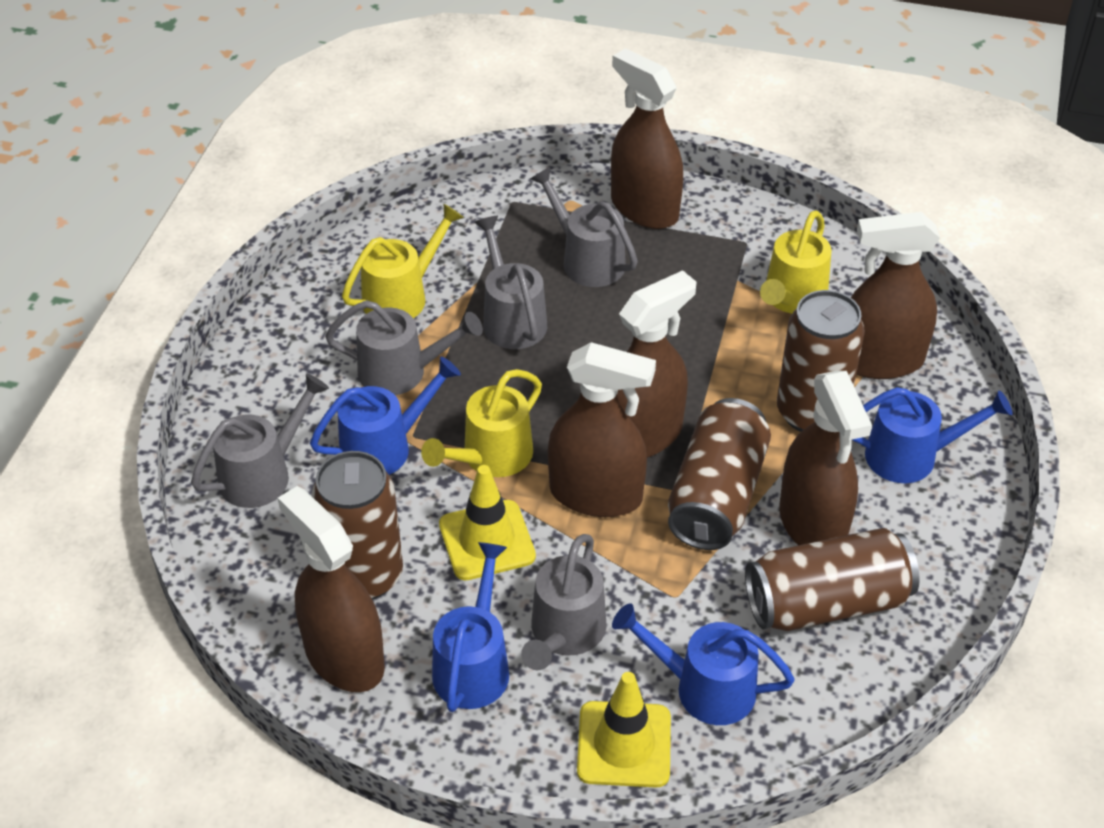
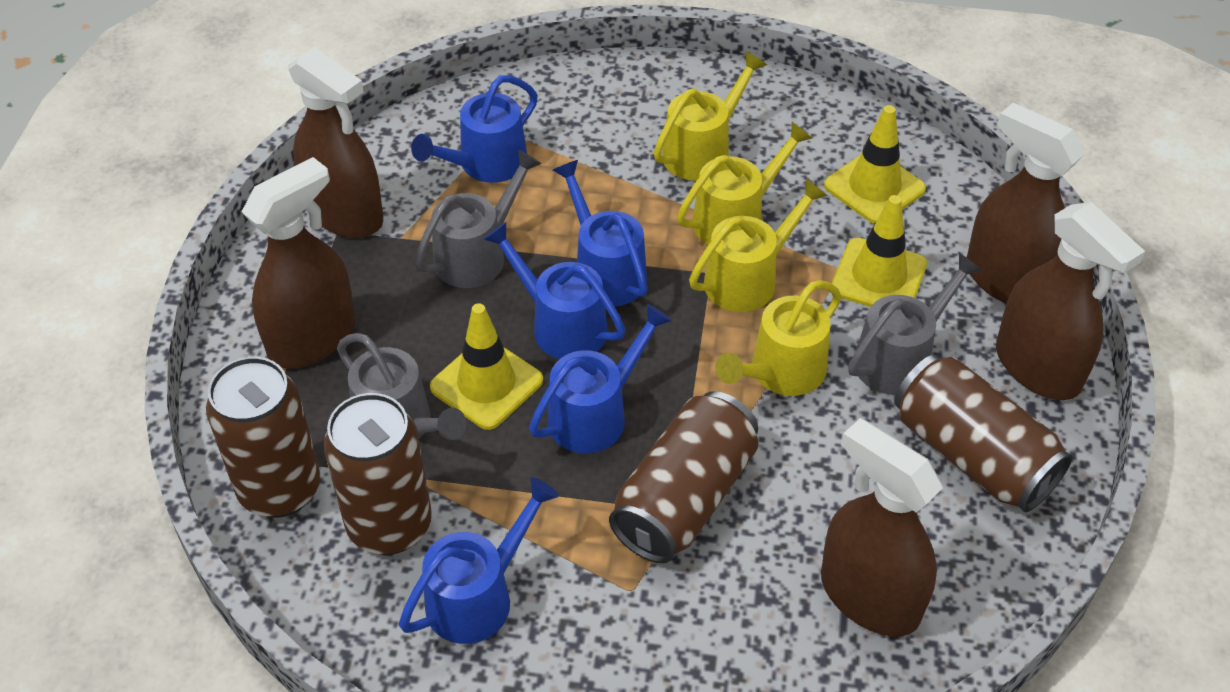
blue watering can: 4 -> 5
brown spray bottle: 6 -> 5
grey watering can: 5 -> 3
yellow traffic cone: 2 -> 3
yellow watering can: 3 -> 4

